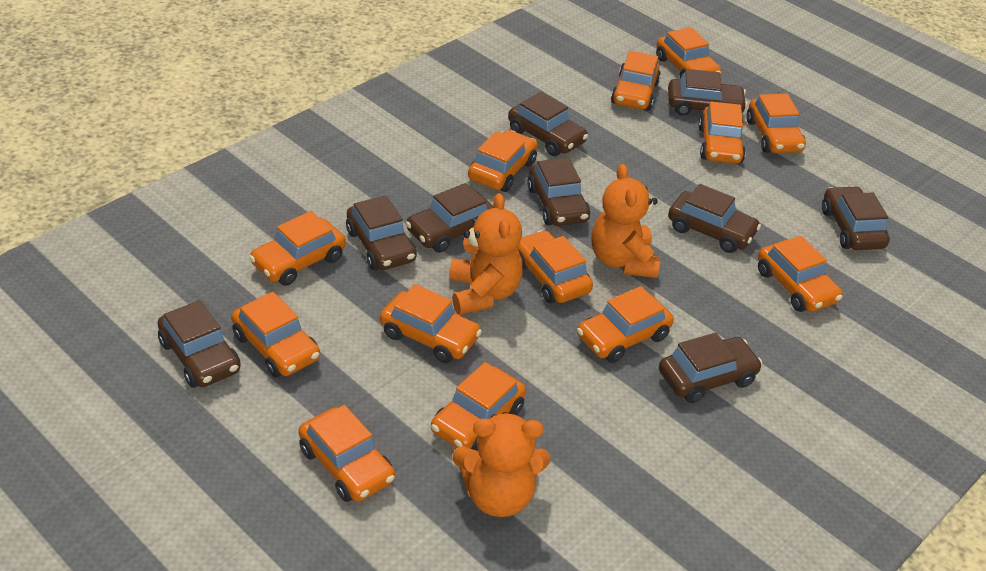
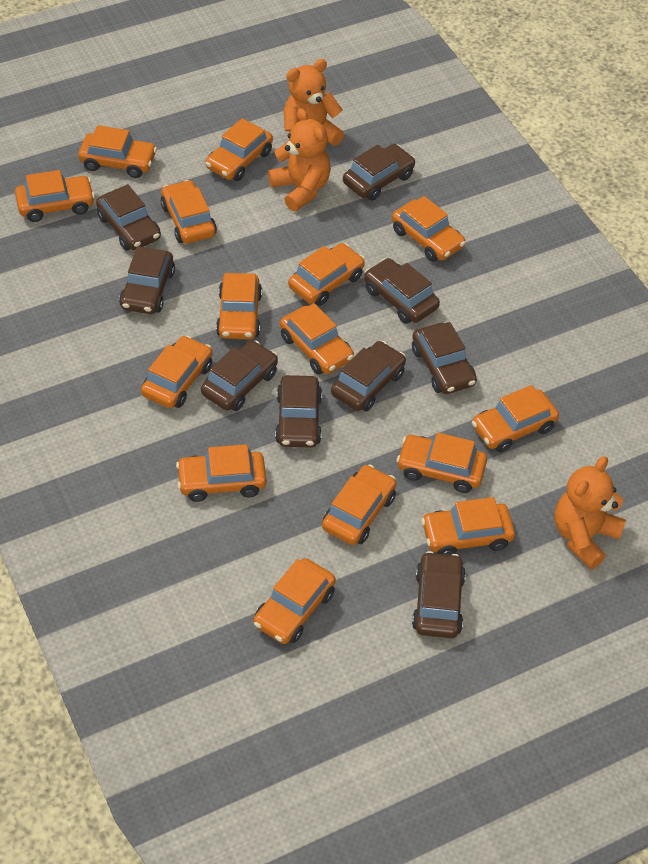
orange car: 13 -> 15

